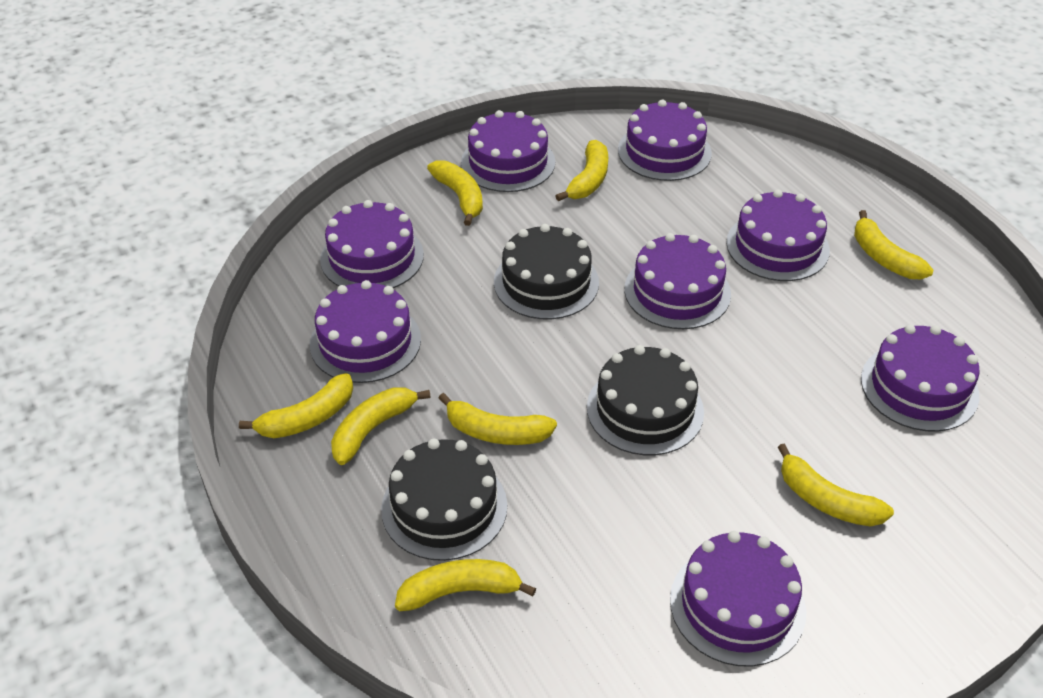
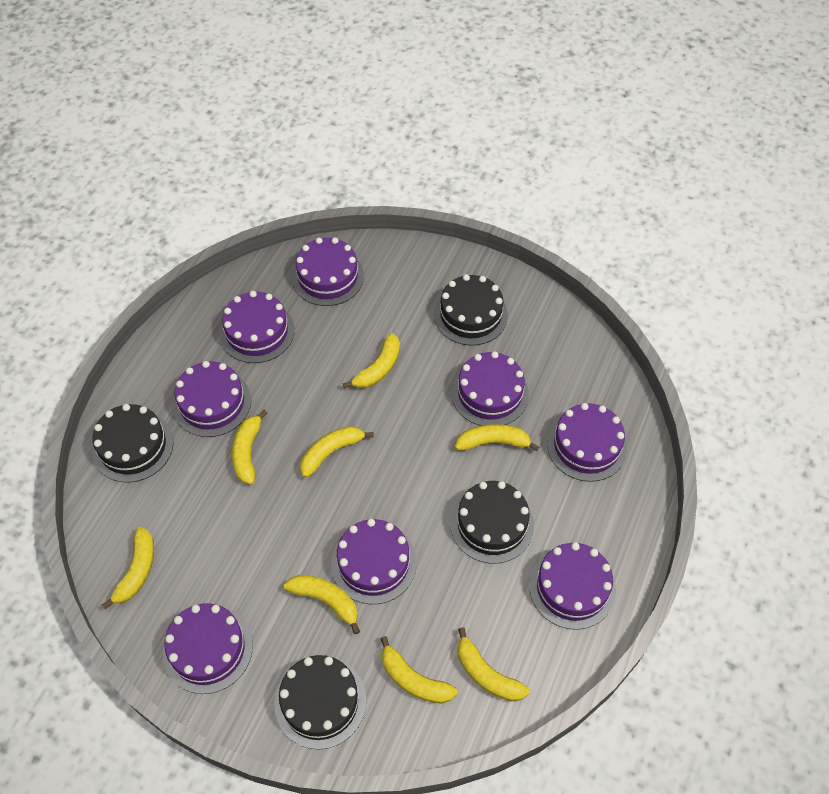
black cake: 3 -> 4

